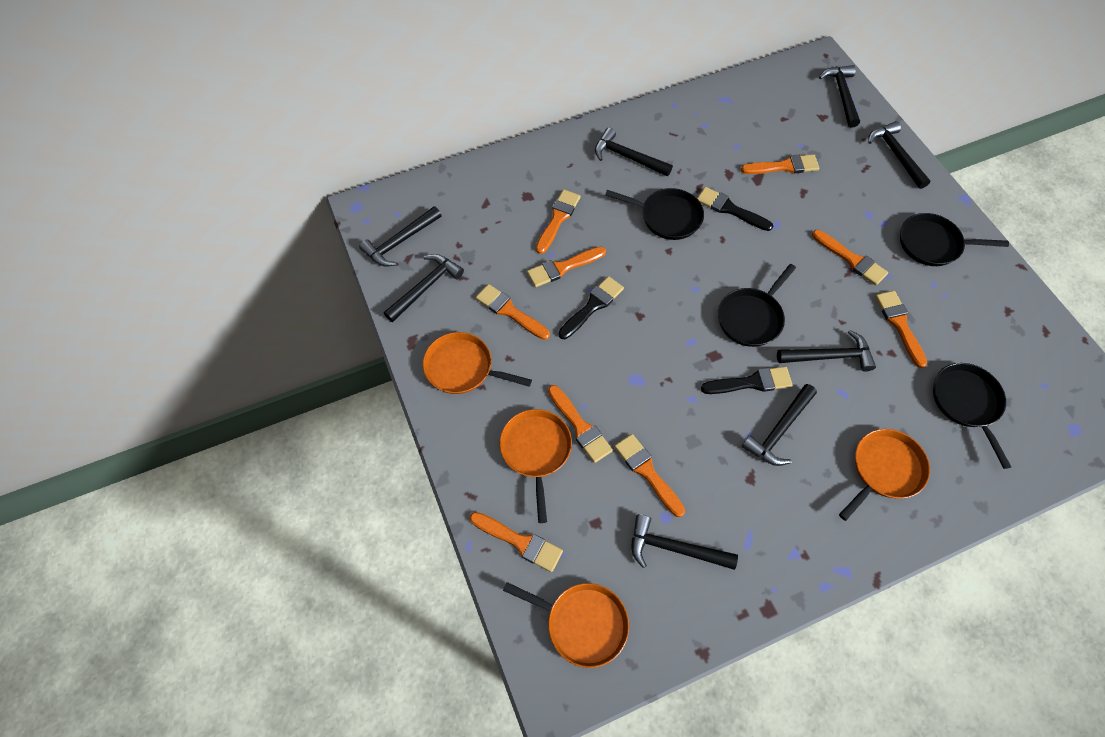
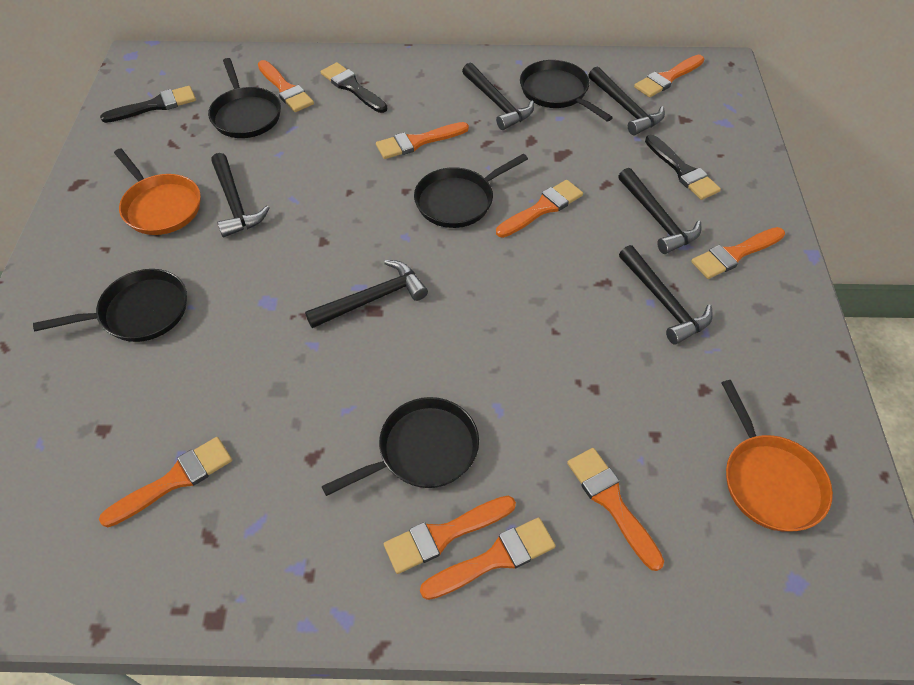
black hammer: 8 -> 6
black pan: 4 -> 5
orange pan: 4 -> 2

